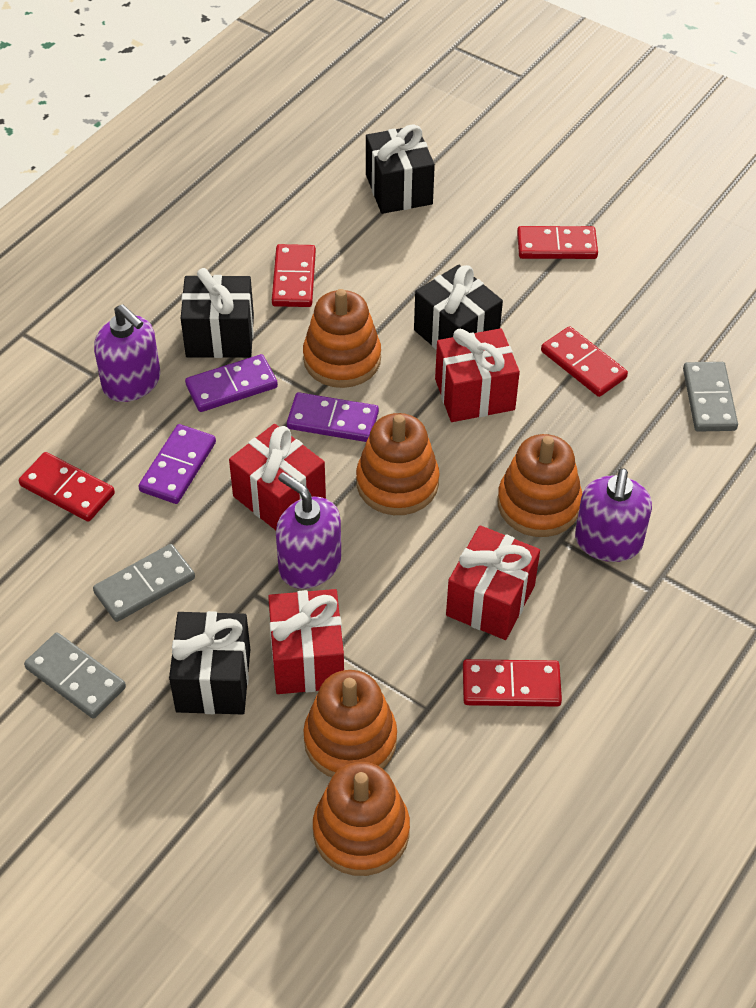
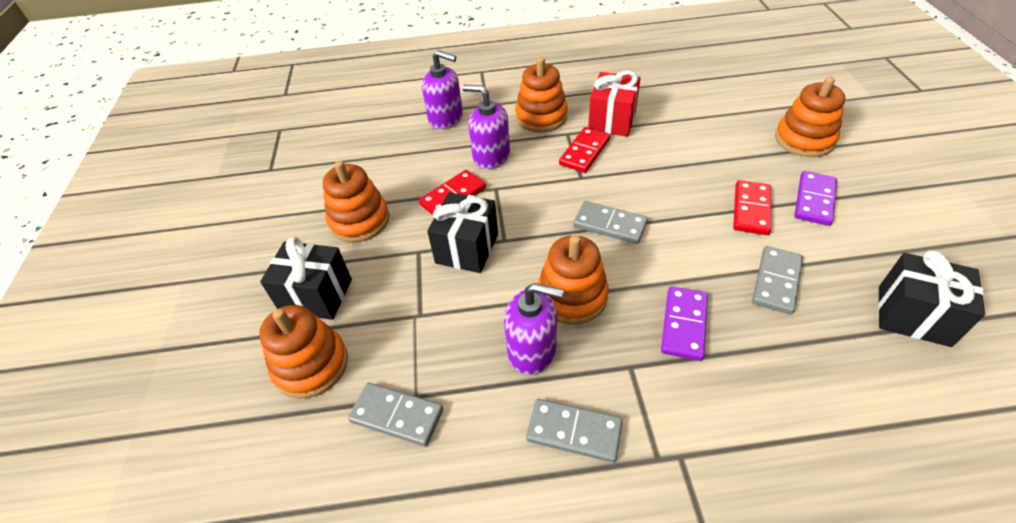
black gift: 4 -> 3
grey domino: 3 -> 4
purple domino: 3 -> 2
red domino: 5 -> 3
red gift: 4 -> 1

